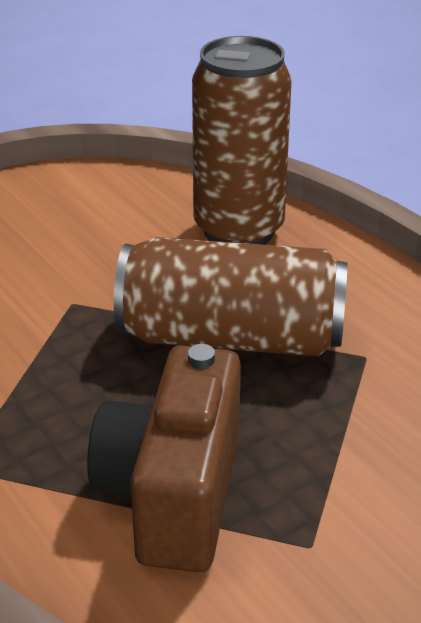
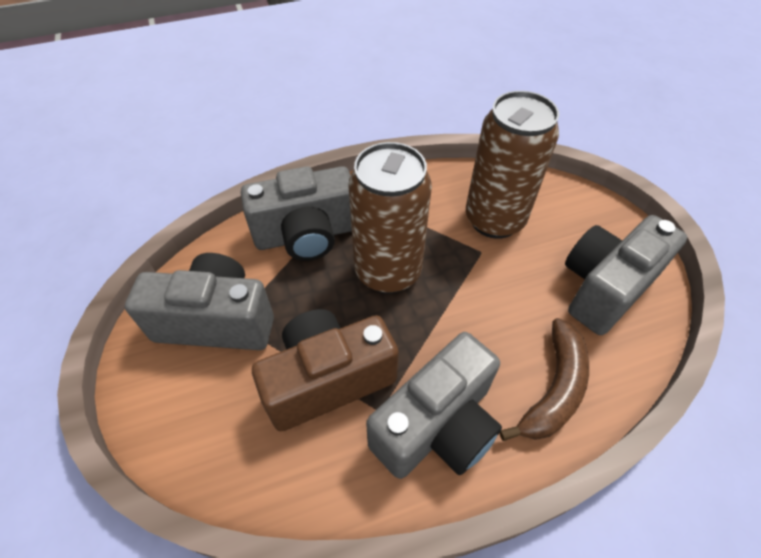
brown banana: 0 -> 1
grey camera: 0 -> 4

